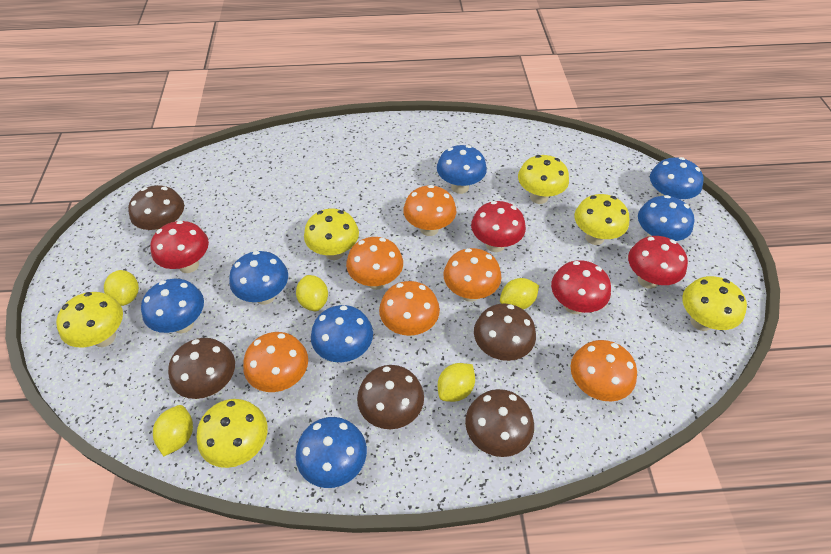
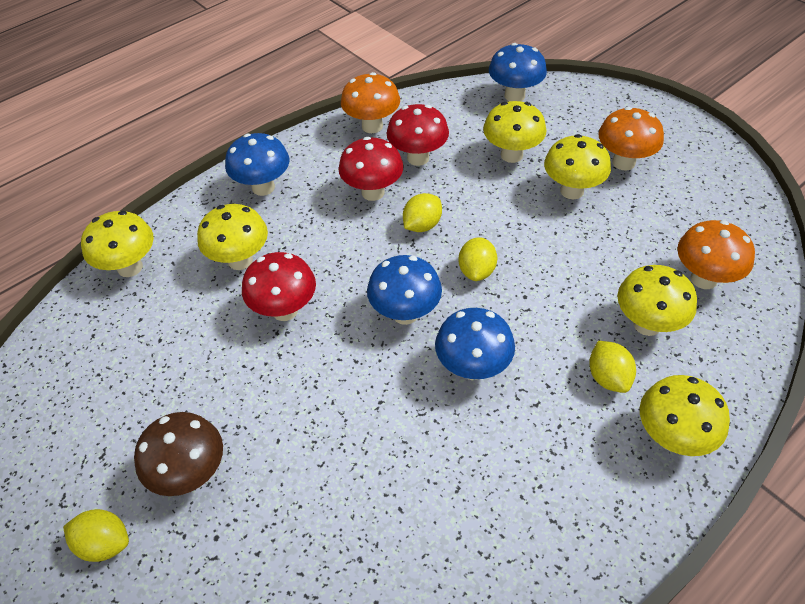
blue mushroom: 7 -> 4
brown mushroom: 5 -> 1
orange mushroom: 6 -> 3
red mushroom: 4 -> 3
yellow lemon: 5 -> 4

